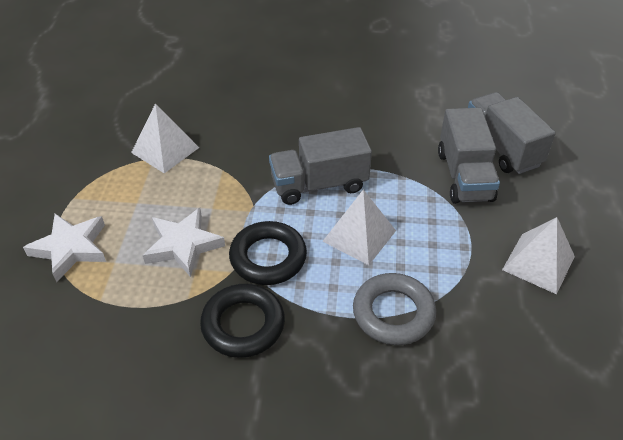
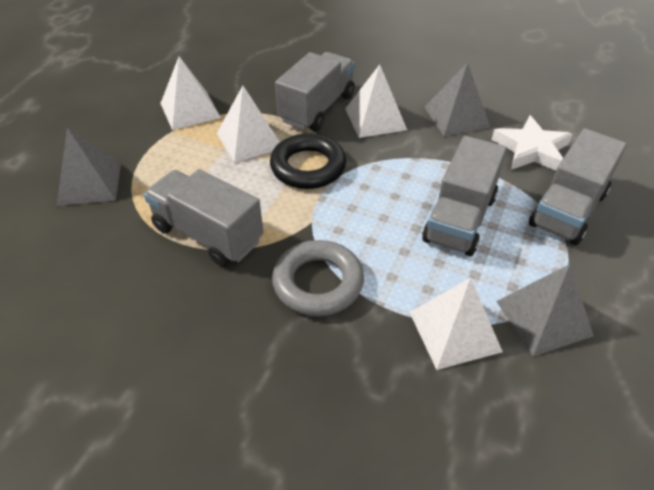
black ring: 2 -> 1
grey pyramid: 0 -> 3
grey truck: 3 -> 4
white pyramid: 3 -> 4
white star: 2 -> 1

